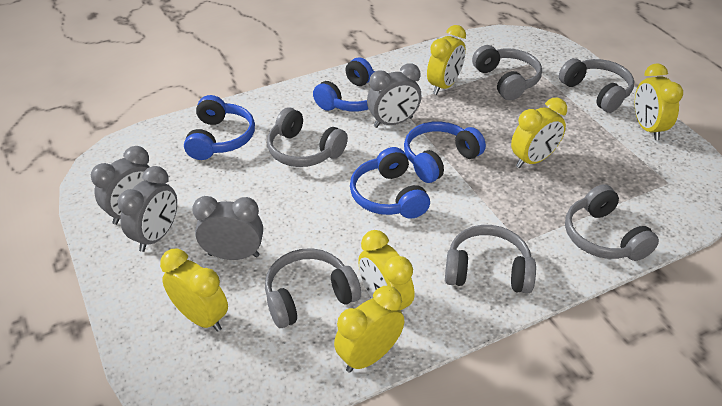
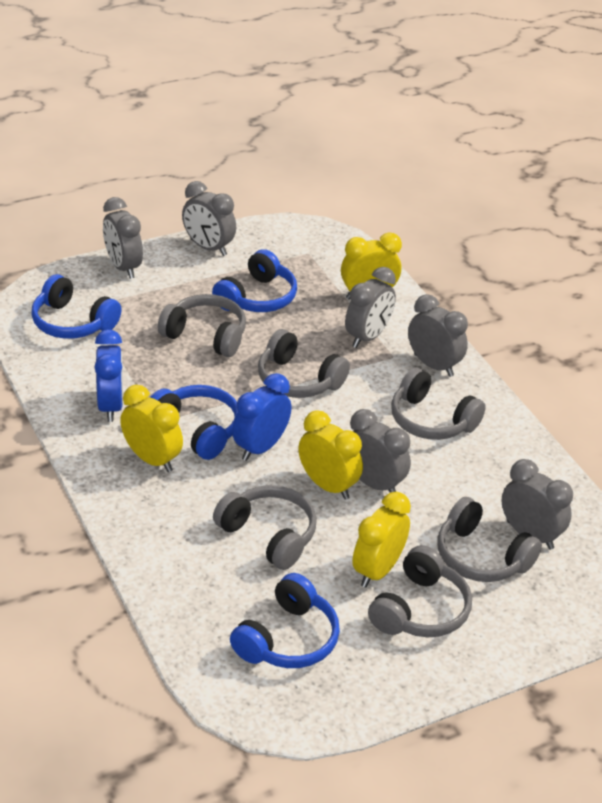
blue clock: 0 -> 2
grey clock: 4 -> 6
yellow clock: 6 -> 4

